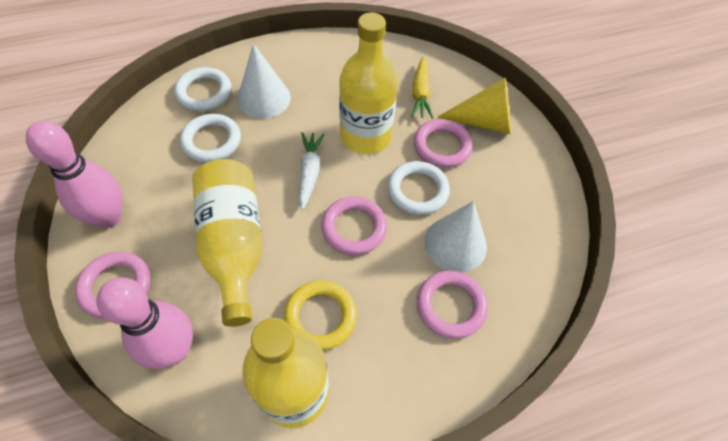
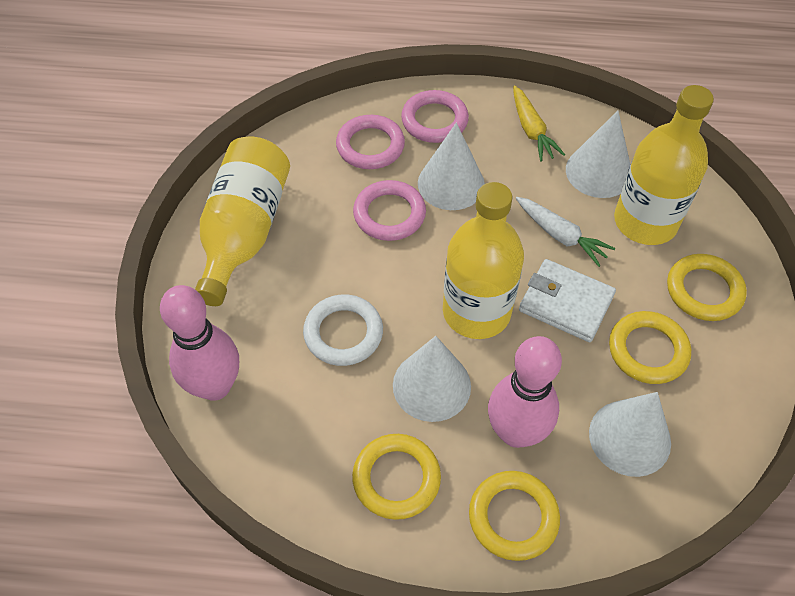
pink ring: 4 -> 3
white cone: 2 -> 4
white ring: 3 -> 1
white wallet: 0 -> 1
yellow cone: 1 -> 0
yellow ring: 1 -> 4

